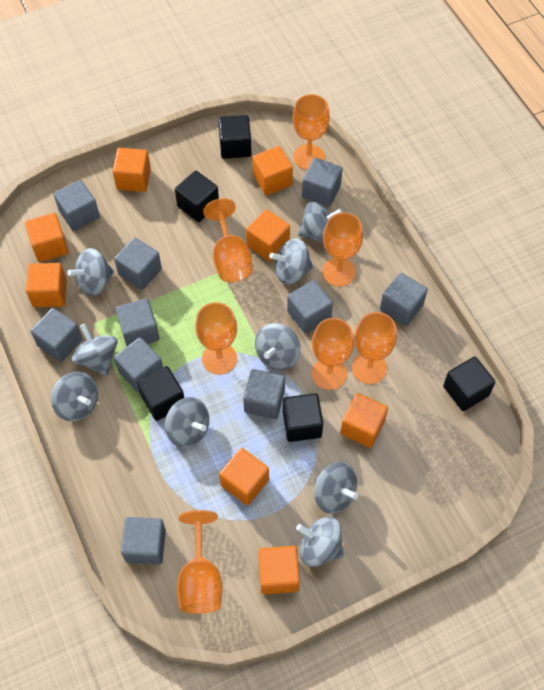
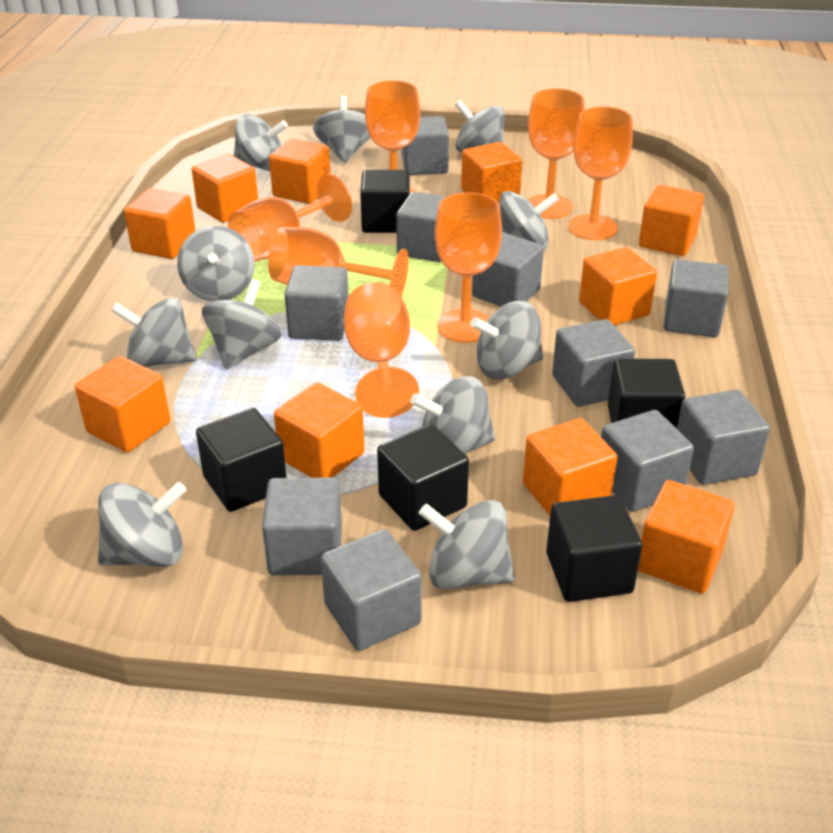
grey spinning top: 9 -> 11
orange cube: 8 -> 10

